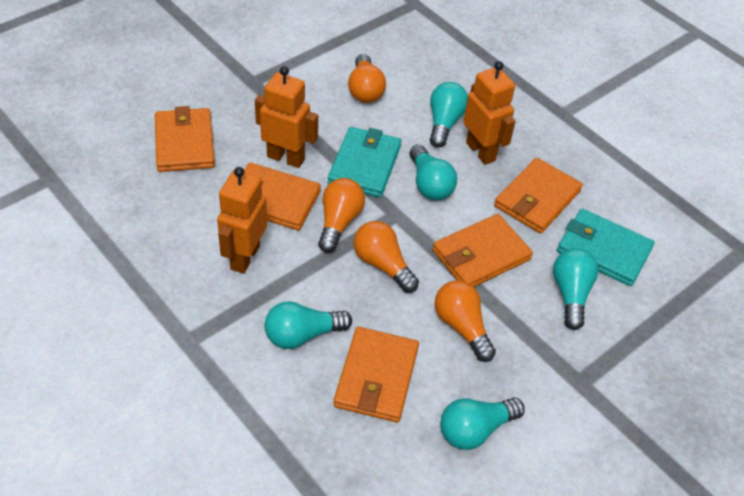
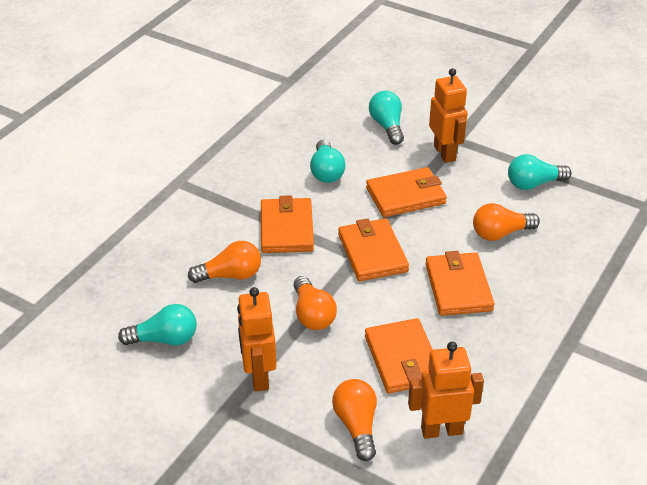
turquoise light bulb: 5 -> 4
turquoise wallet: 2 -> 0

